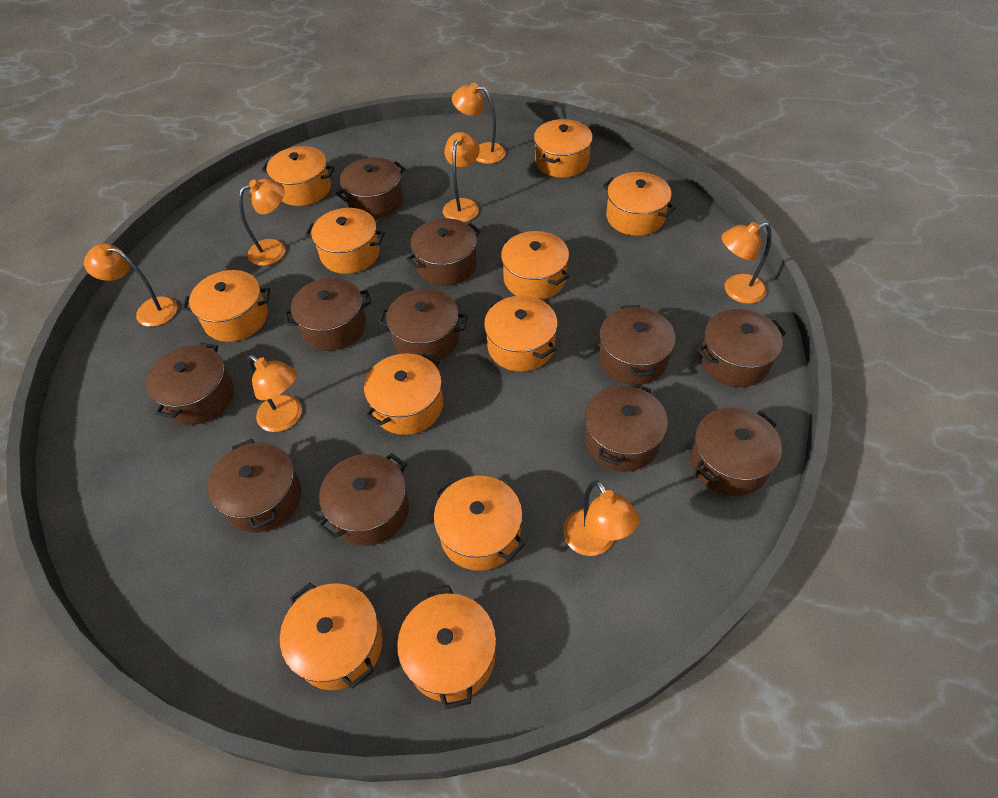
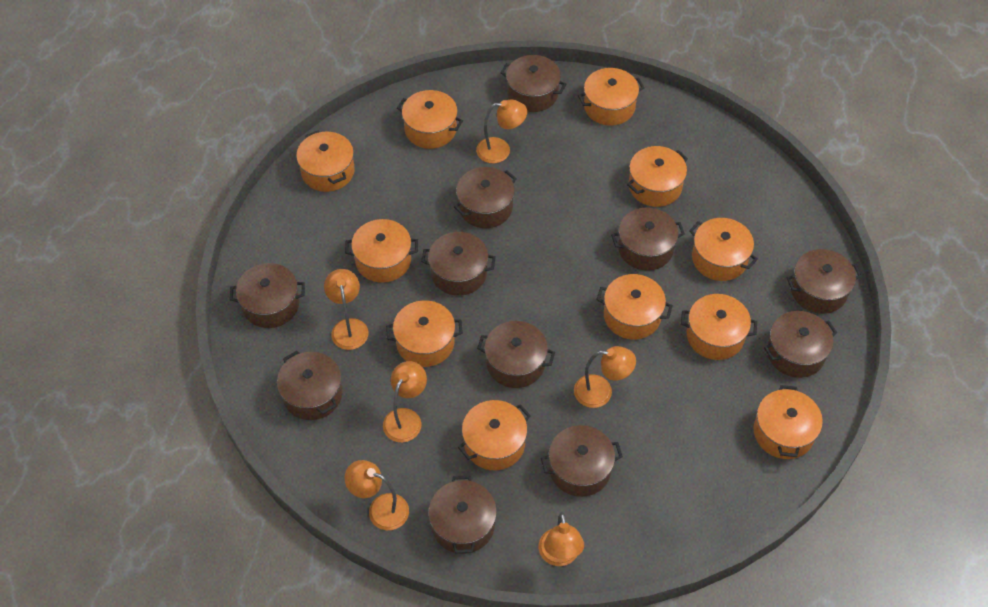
orange lamp: 7 -> 6

